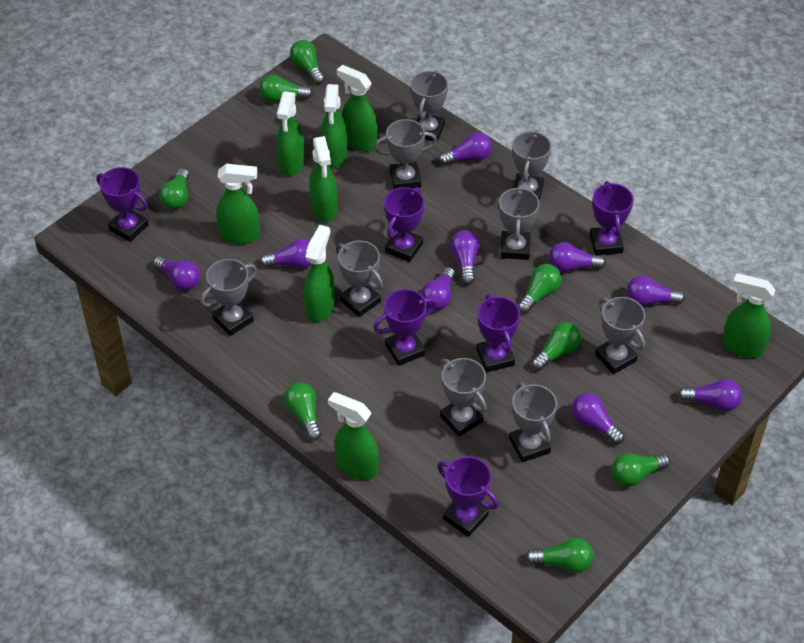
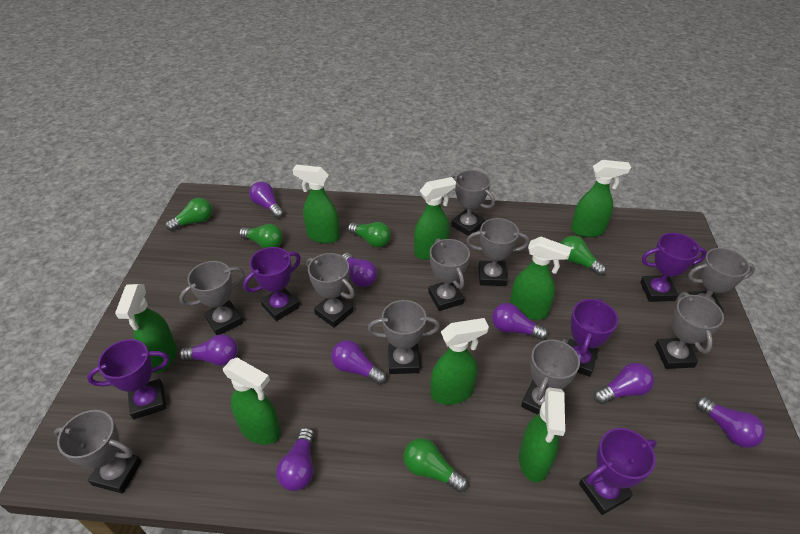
green light bulb: 8 -> 5
grey trophy: 9 -> 10
purple light bulb: 9 -> 8
purple trophy: 6 -> 5

